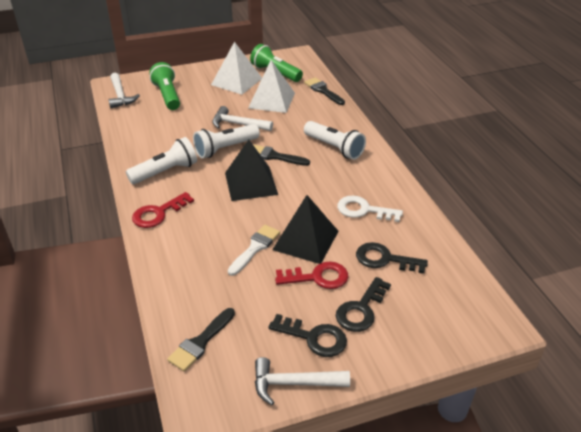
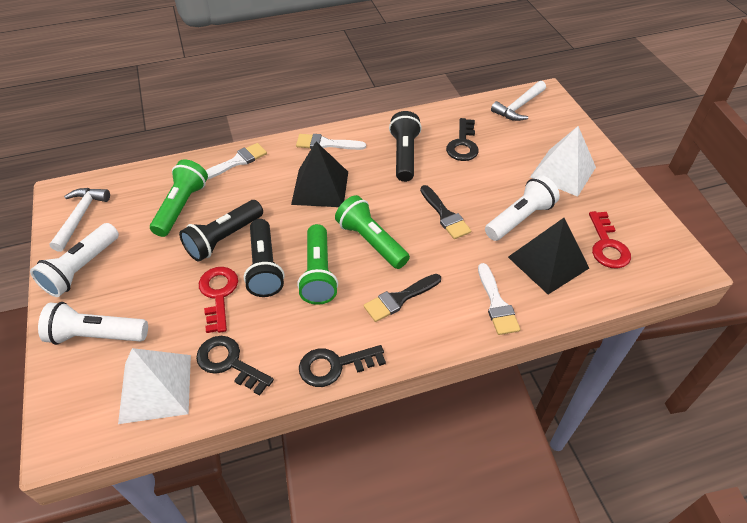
black brush: 3 -> 2
black flashlight: 0 -> 3
green flashlight: 2 -> 3
white brush: 1 -> 3
white hammer: 3 -> 2
white key: 1 -> 0

